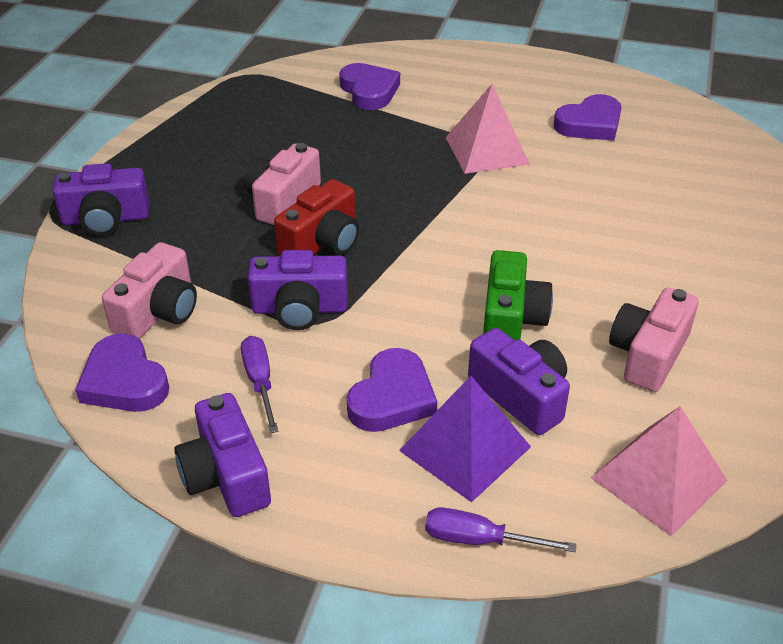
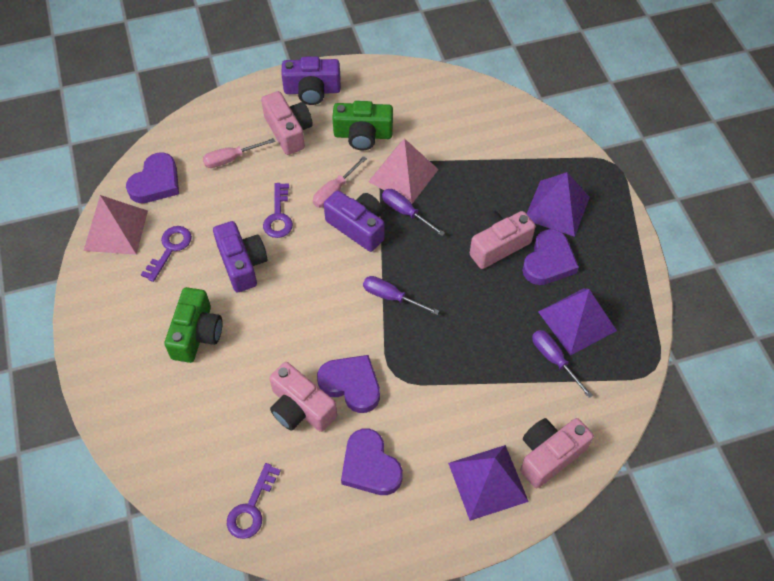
green camera: 1 -> 2
pink camera: 3 -> 4
pink screwdriver: 0 -> 2
purple camera: 4 -> 3
purple key: 0 -> 3
purple pyramid: 1 -> 3
purple screwdriver: 2 -> 3
red camera: 1 -> 0

